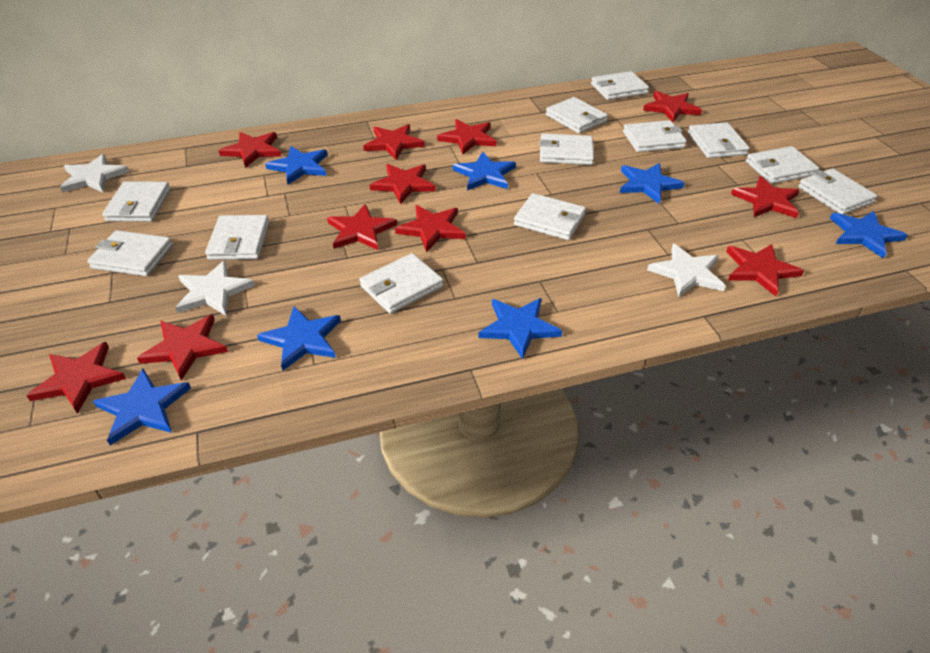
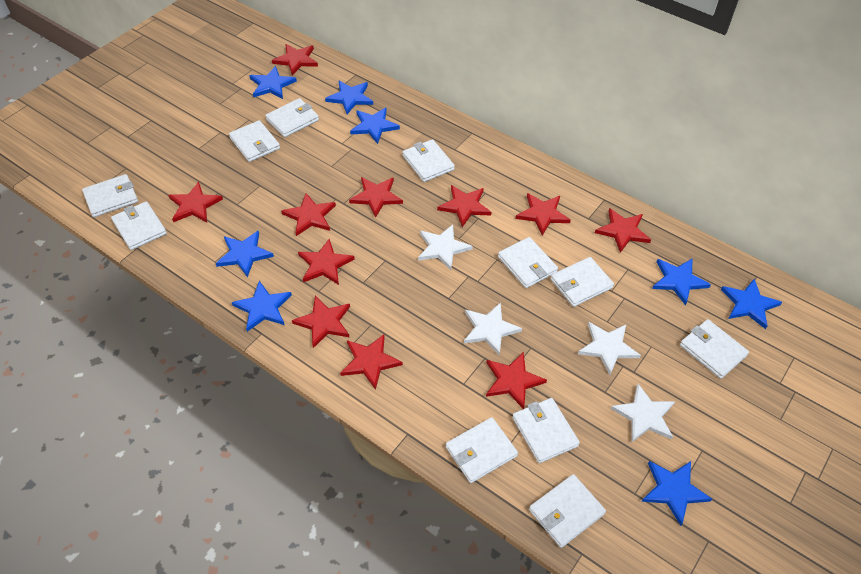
blue star: 7 -> 8
white star: 3 -> 4
white wallet: 12 -> 11

